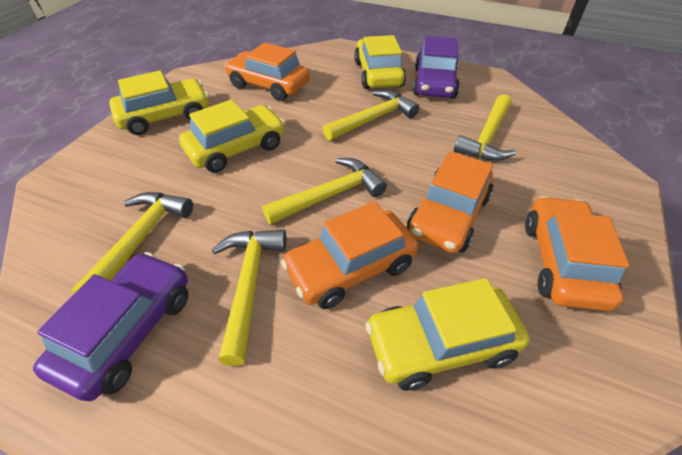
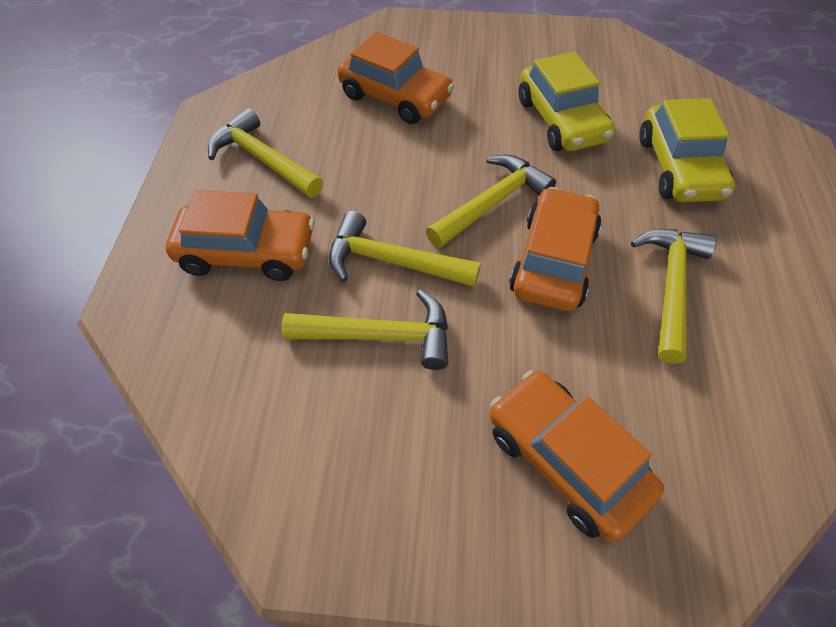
purple car: 2 -> 0
yellow car: 4 -> 2

